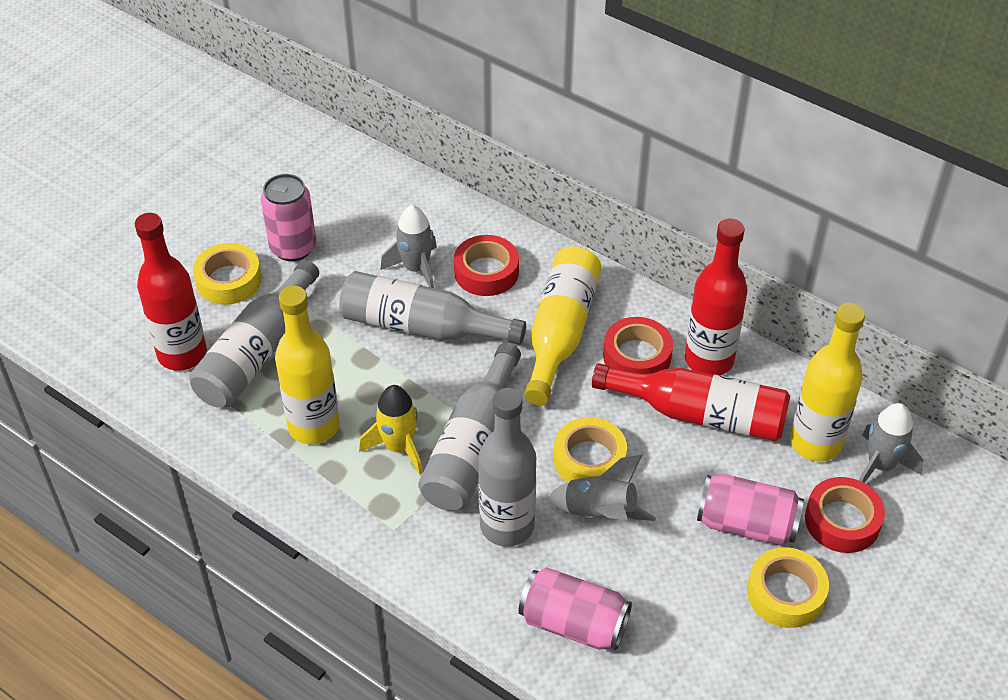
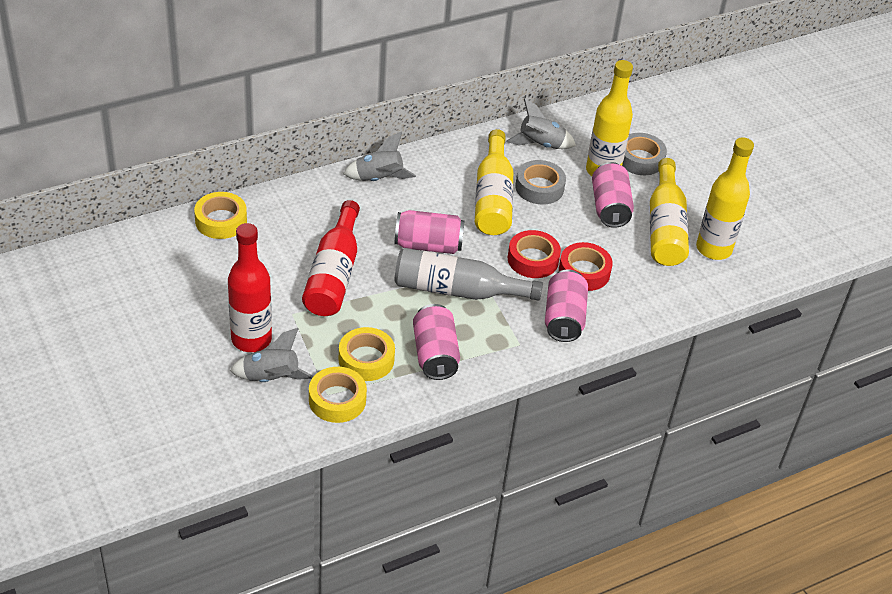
grey bottle: 4 -> 1
grey tape: 0 -> 2
pink can: 3 -> 4
red bottle: 3 -> 2
red tape: 3 -> 2
yellow bottle: 3 -> 4
yellow rocket: 1 -> 0

